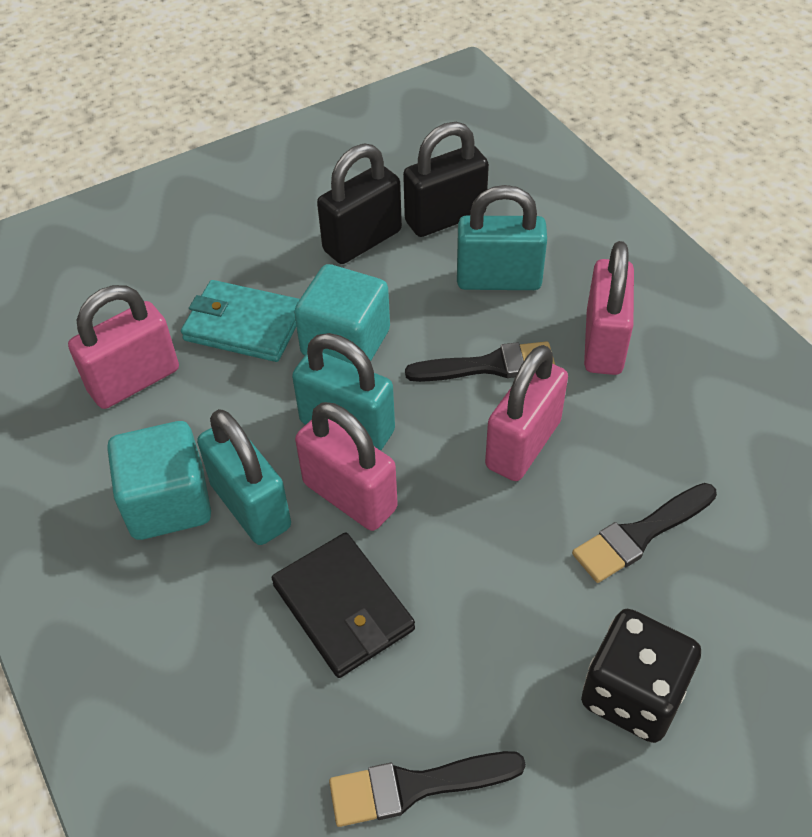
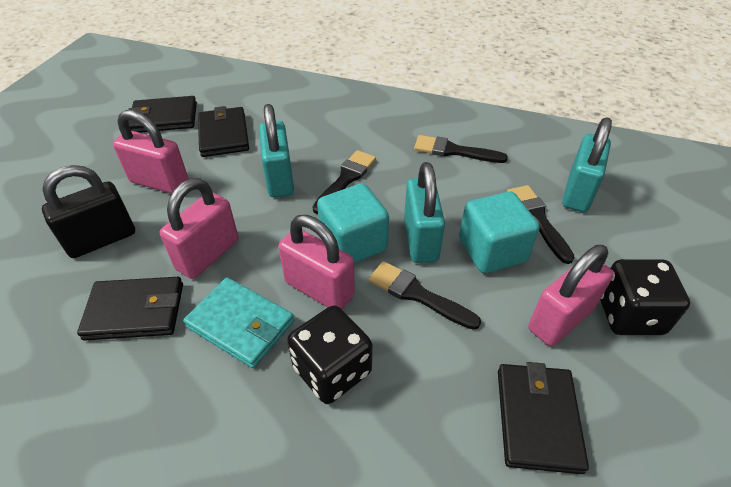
black brush: 3 -> 4
black dice: 1 -> 2
black padlock: 2 -> 1
black wallet: 1 -> 4

